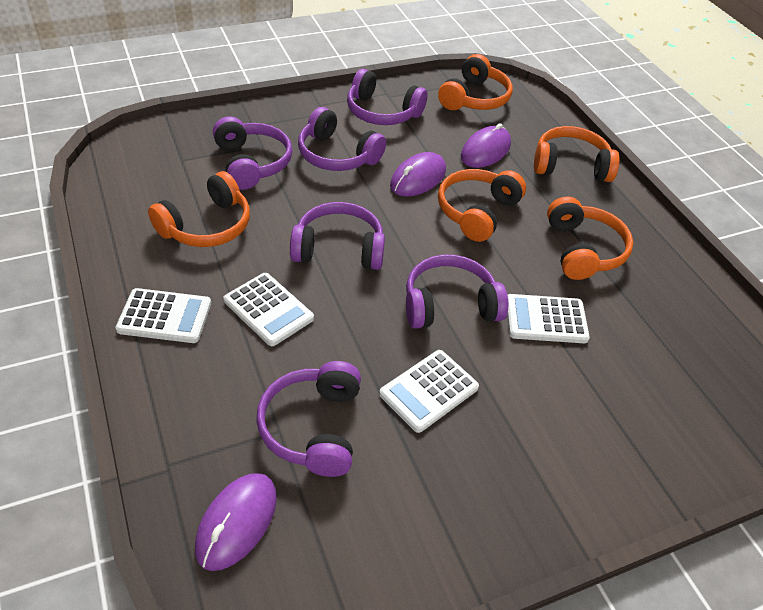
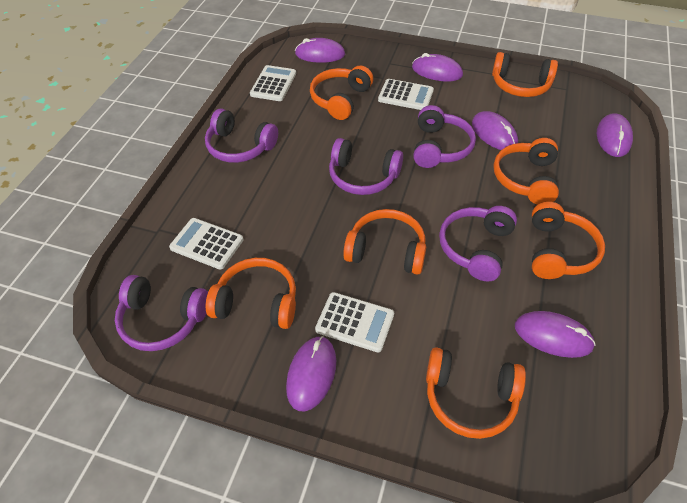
orange headphones: 5 -> 7
purple headphones: 6 -> 5
purple mouse: 3 -> 6

